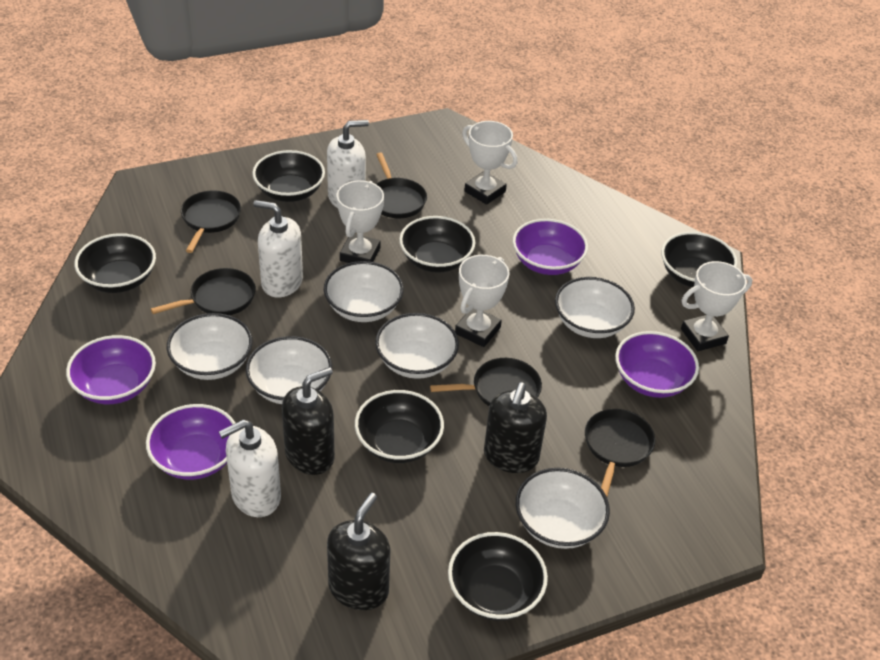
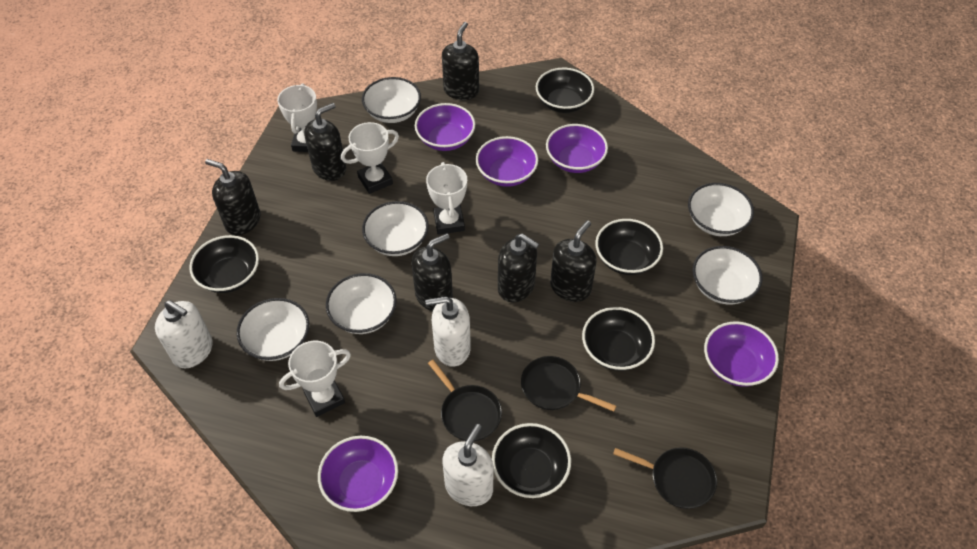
black bowl: 6 -> 5
black pan: 5 -> 3
black soap dispenser: 3 -> 6
purple bowl: 4 -> 5

